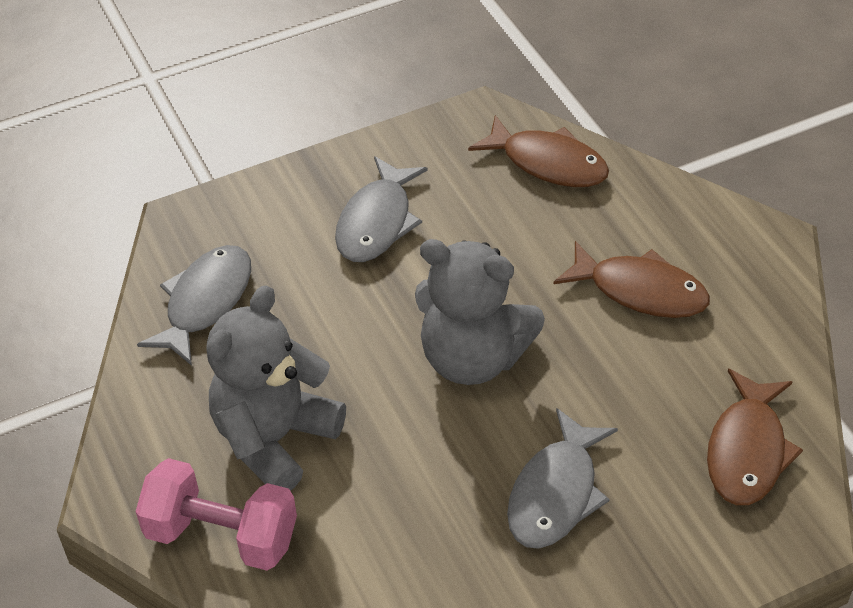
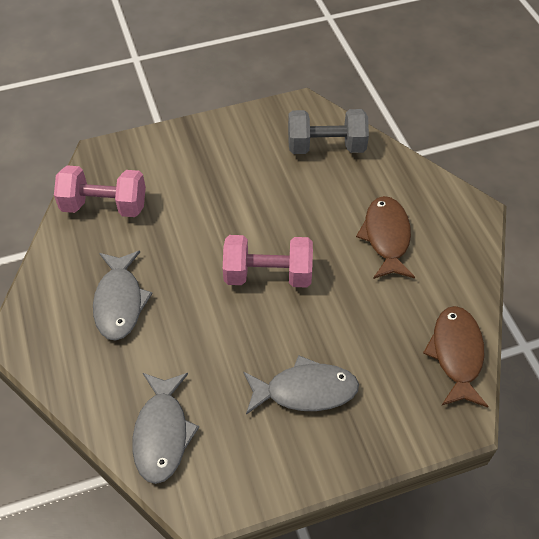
brown fish: 3 -> 2
grey dumbbell: 0 -> 1
grey teddy bear: 2 -> 0
pink dumbbell: 1 -> 2

